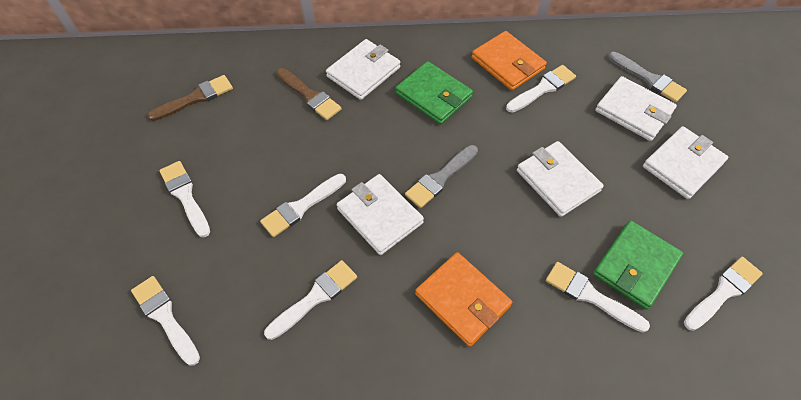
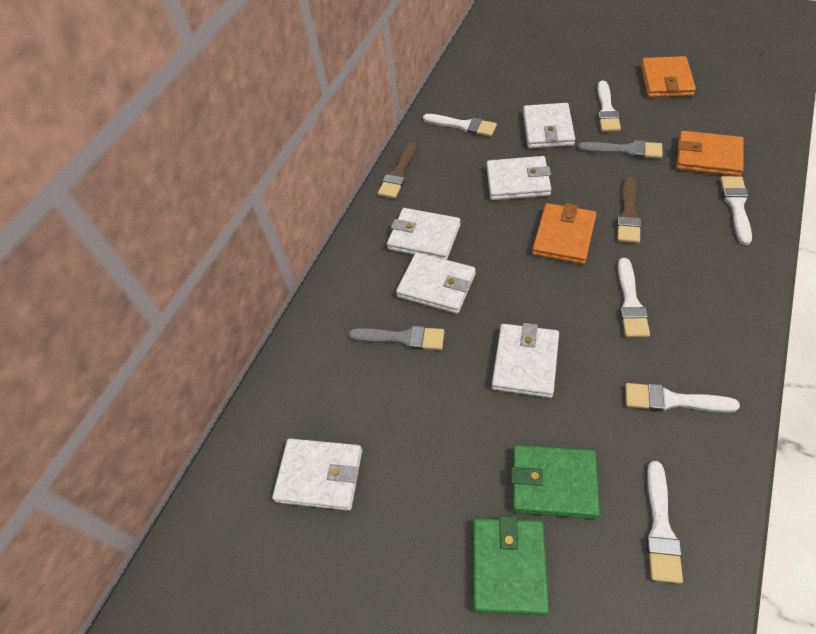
orange wallet: 2 -> 3
white brush: 7 -> 6
white wallet: 5 -> 6

